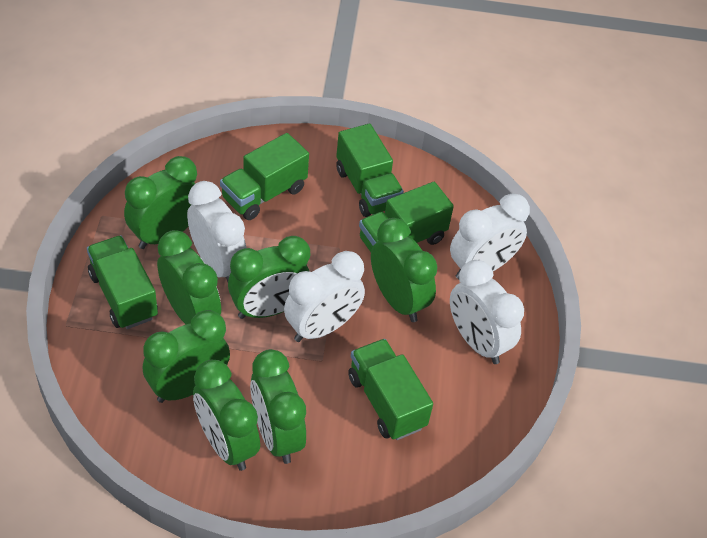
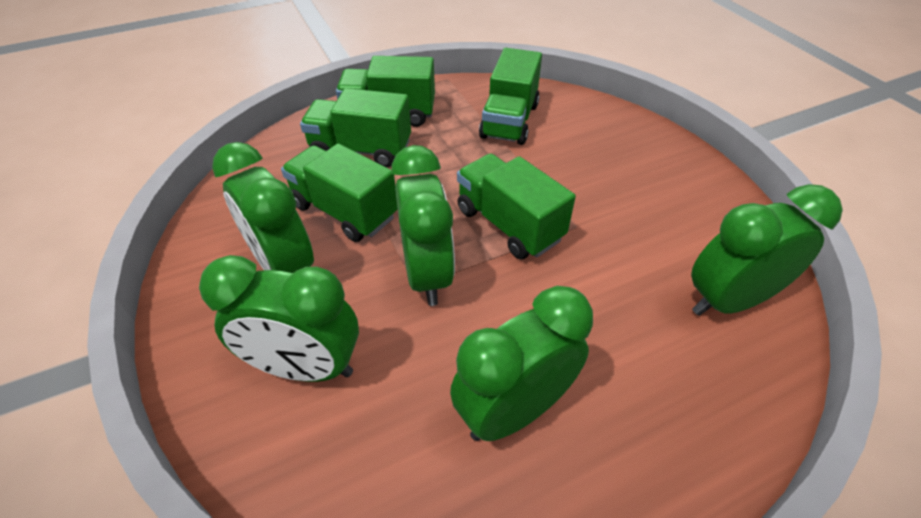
green clock: 7 -> 5
white clock: 4 -> 0

